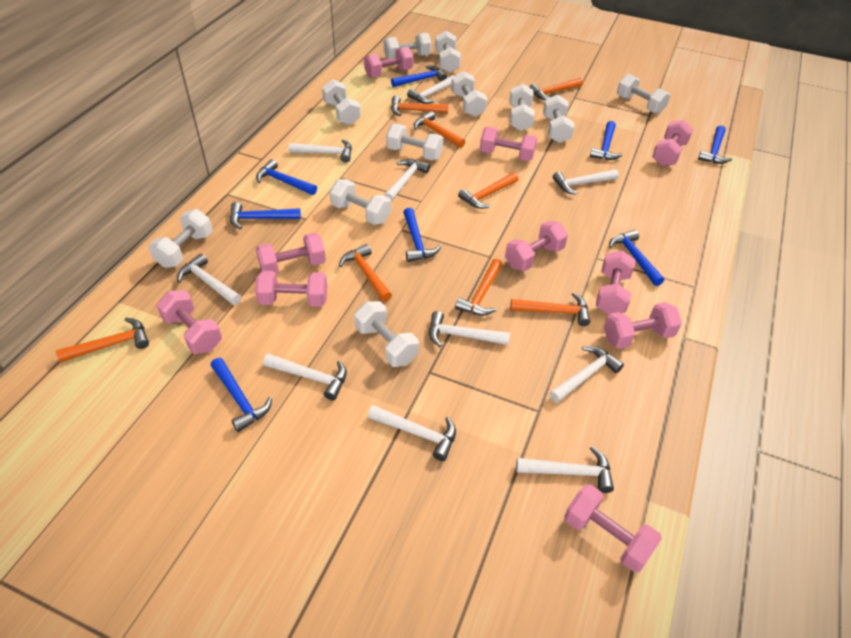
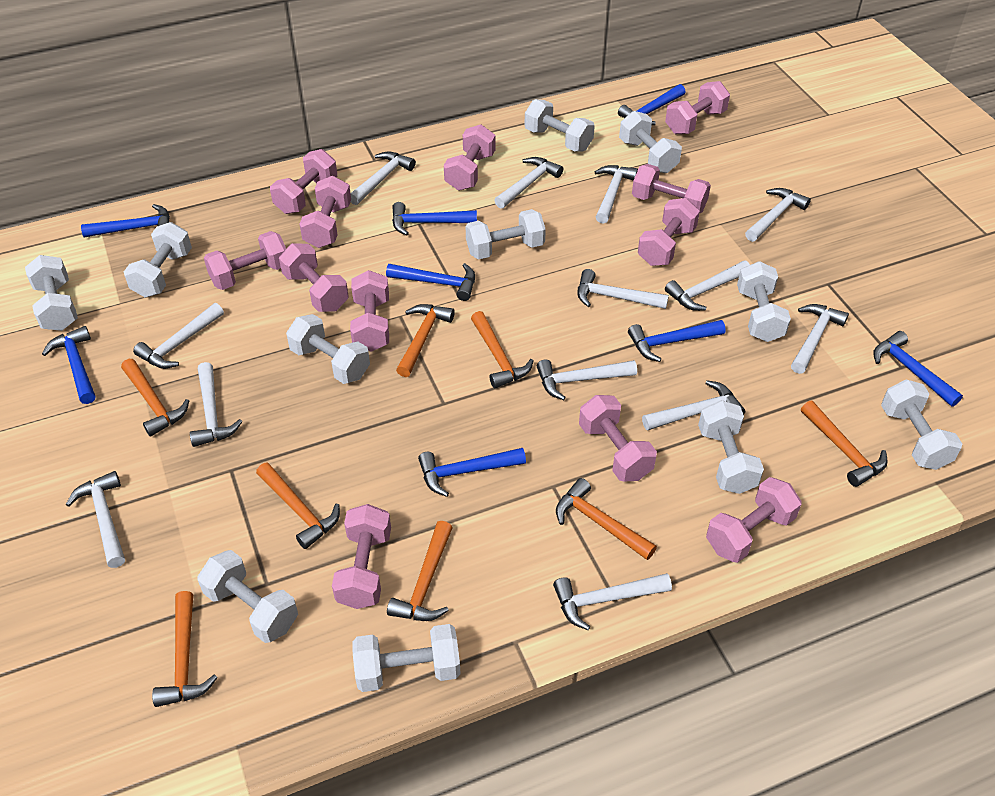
pink dumbbell: 10 -> 12
white hammer: 10 -> 13

